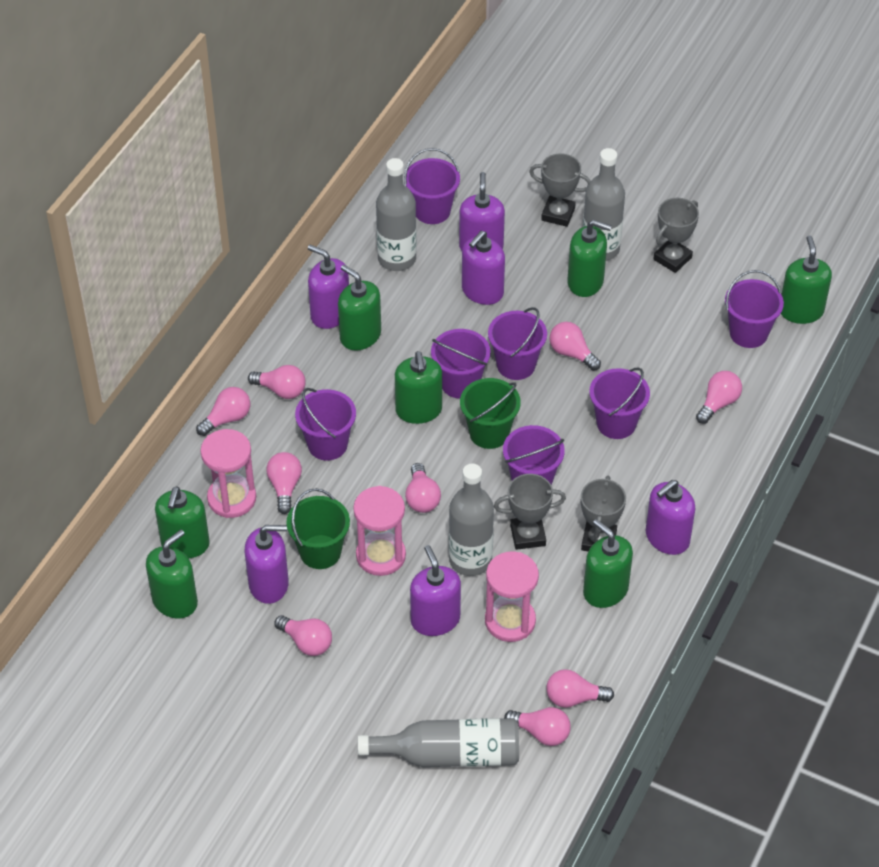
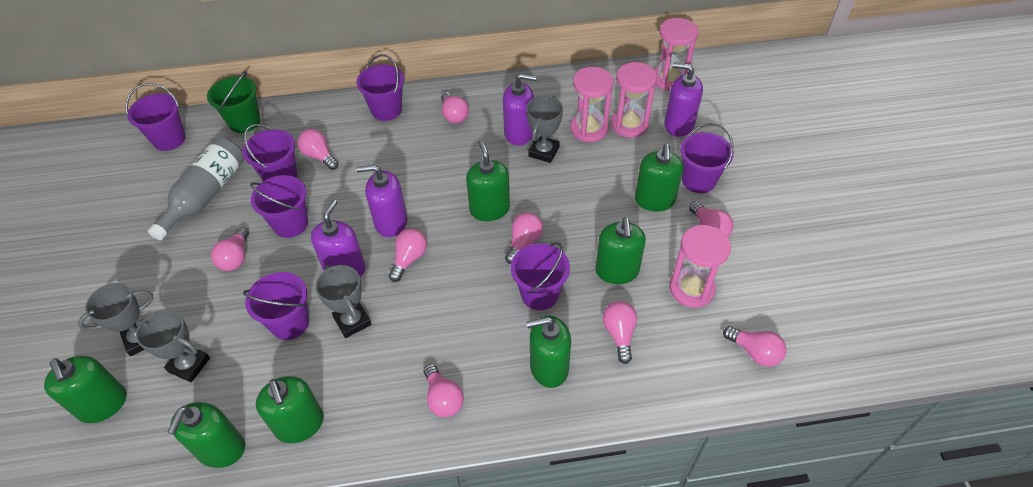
green bucket: 2 -> 1
grey bottle: 4 -> 1
pink hourglass: 3 -> 4
purple soap dispenser: 6 -> 4

